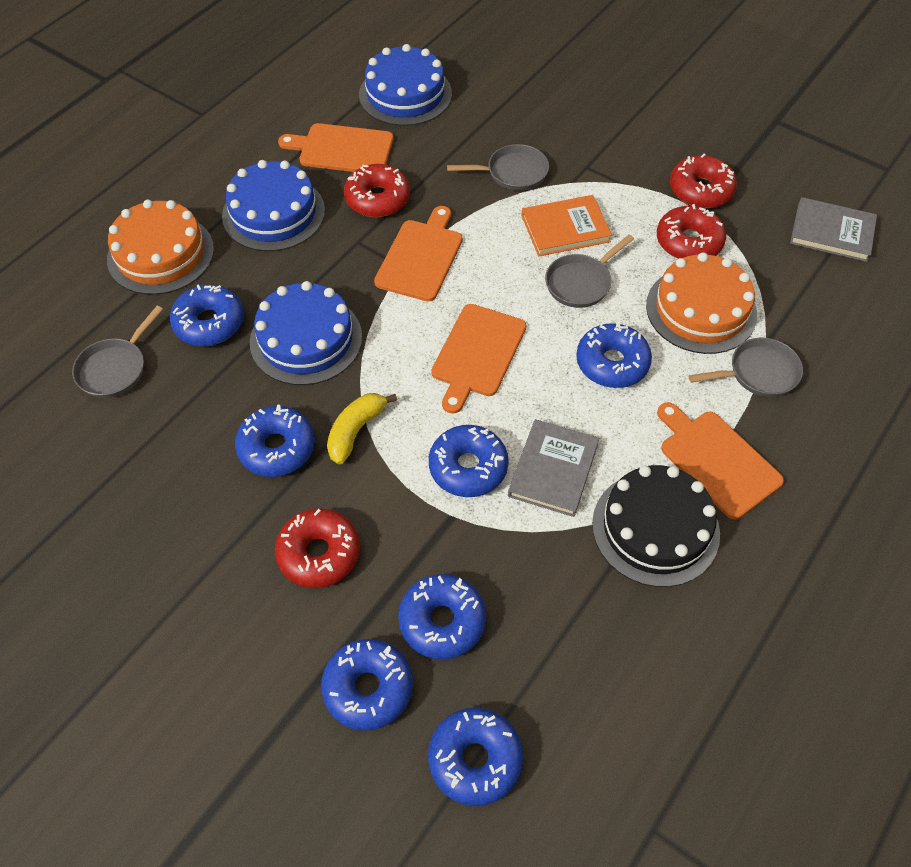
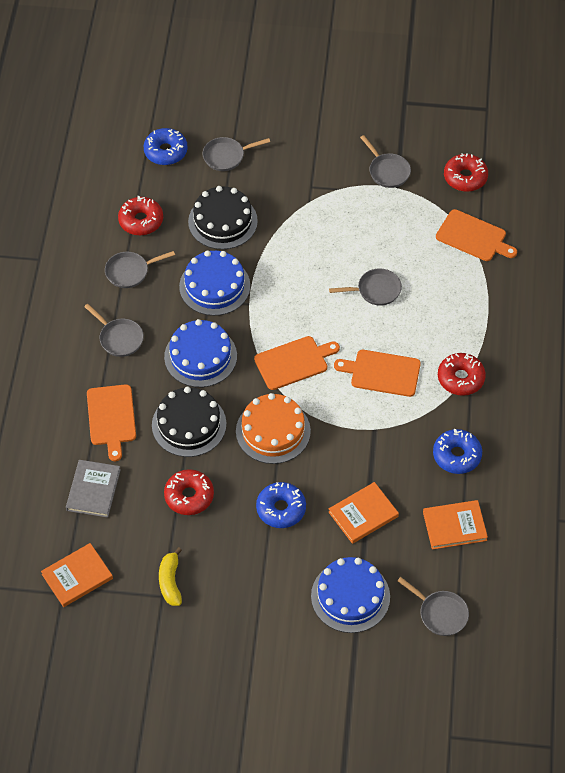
black cake: 1 -> 2
blue donut: 7 -> 3
grey book: 2 -> 1
grey pan: 4 -> 6
orange book: 1 -> 3
orange cake: 2 -> 1

